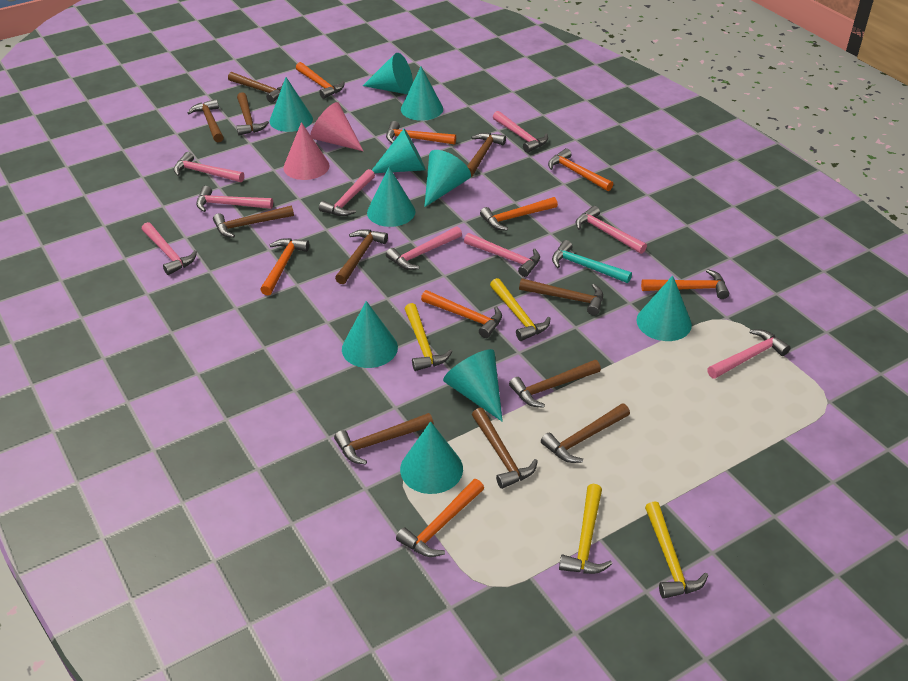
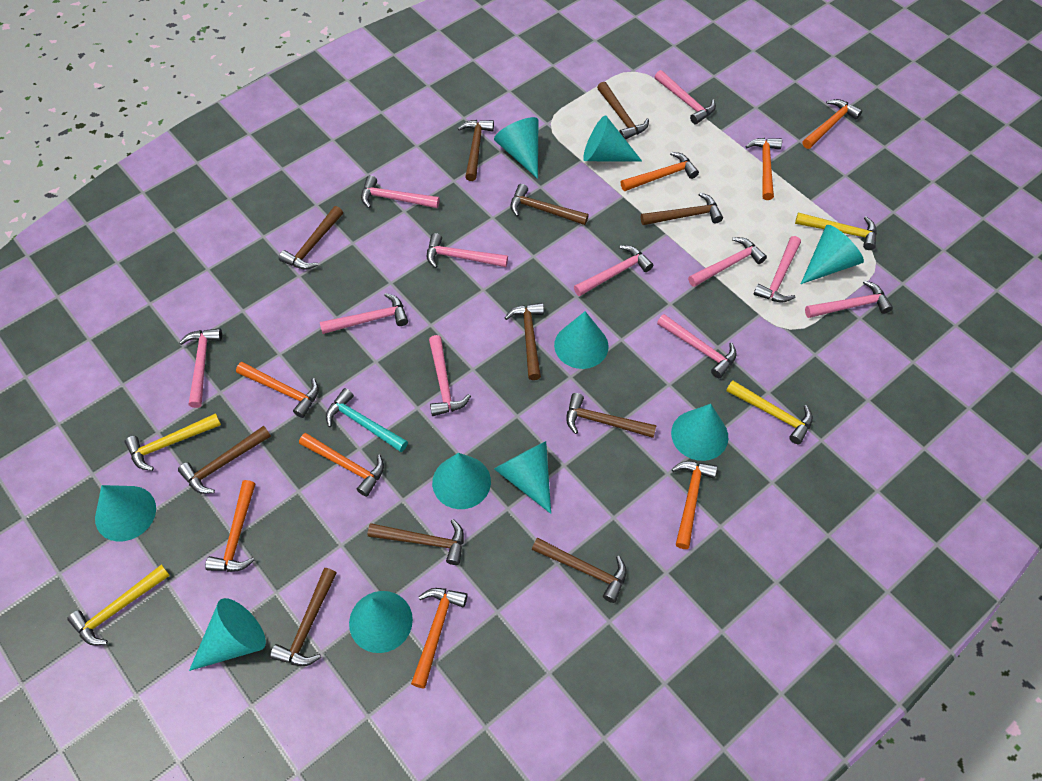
pink cone: 2 -> 0
pink hammer: 9 -> 11

